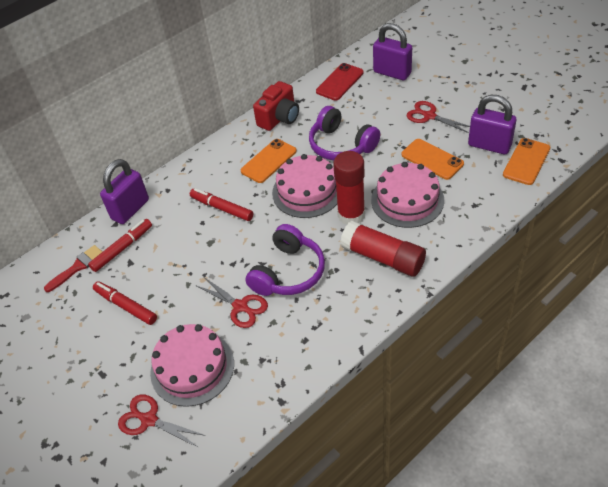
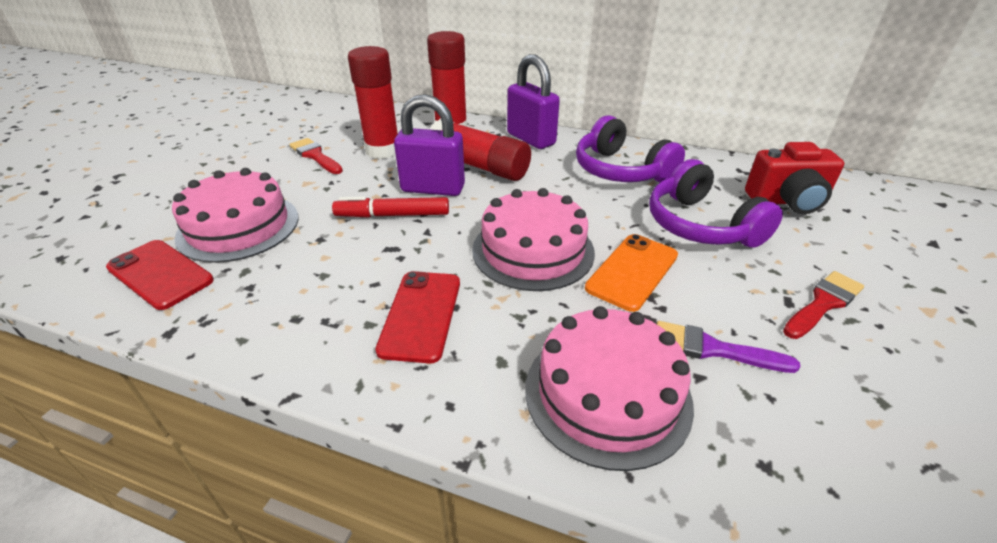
orange phone: 3 -> 1
purple brush: 0 -> 1
purple padlock: 3 -> 2
red brush: 1 -> 2
red glue stick: 2 -> 3
red marker: 3 -> 1
red phone: 1 -> 2
red scissors: 3 -> 0

